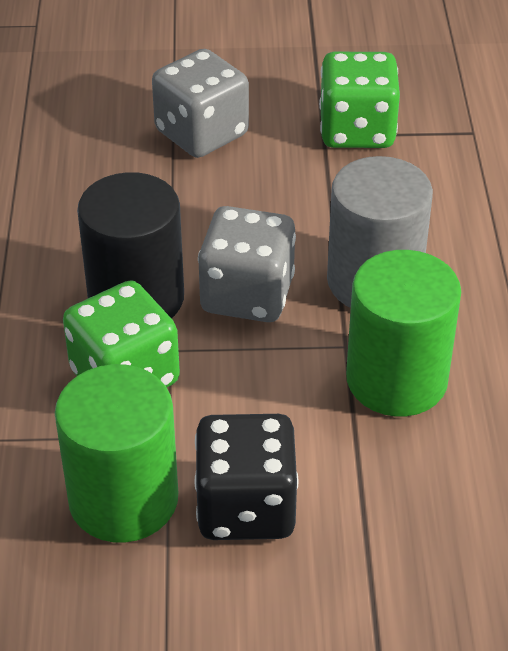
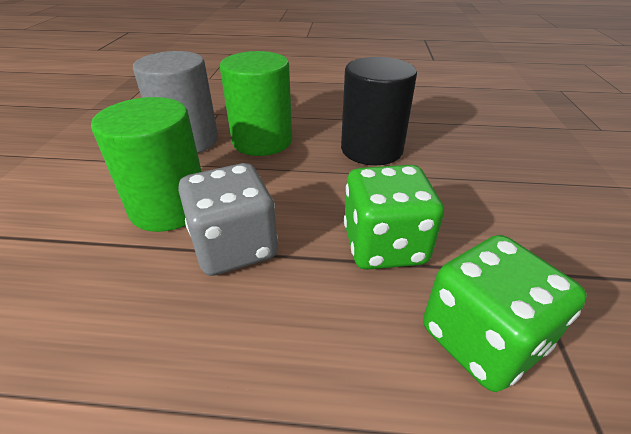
black dice: 1 -> 0
grey dice: 2 -> 1

